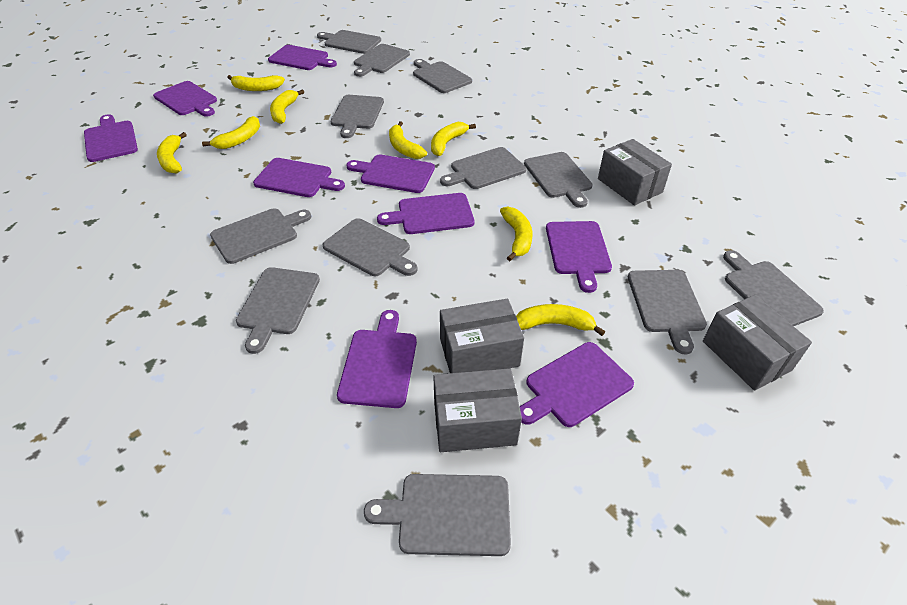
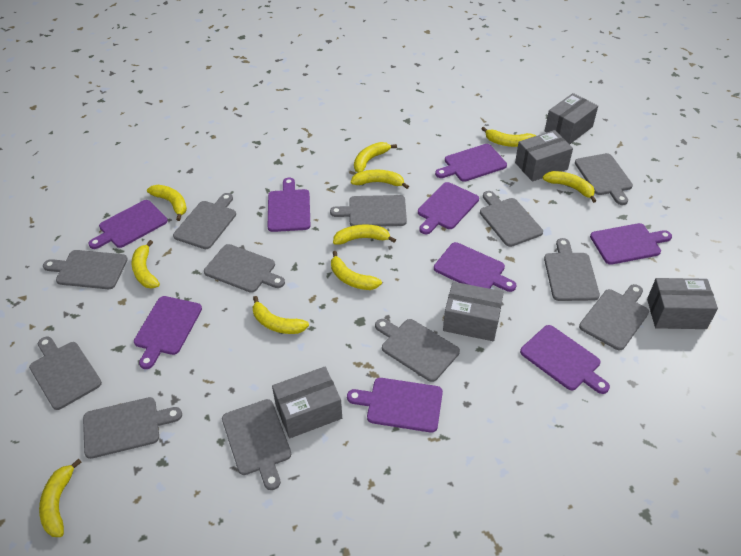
grey box: 4 -> 5
yellow banana: 8 -> 10

